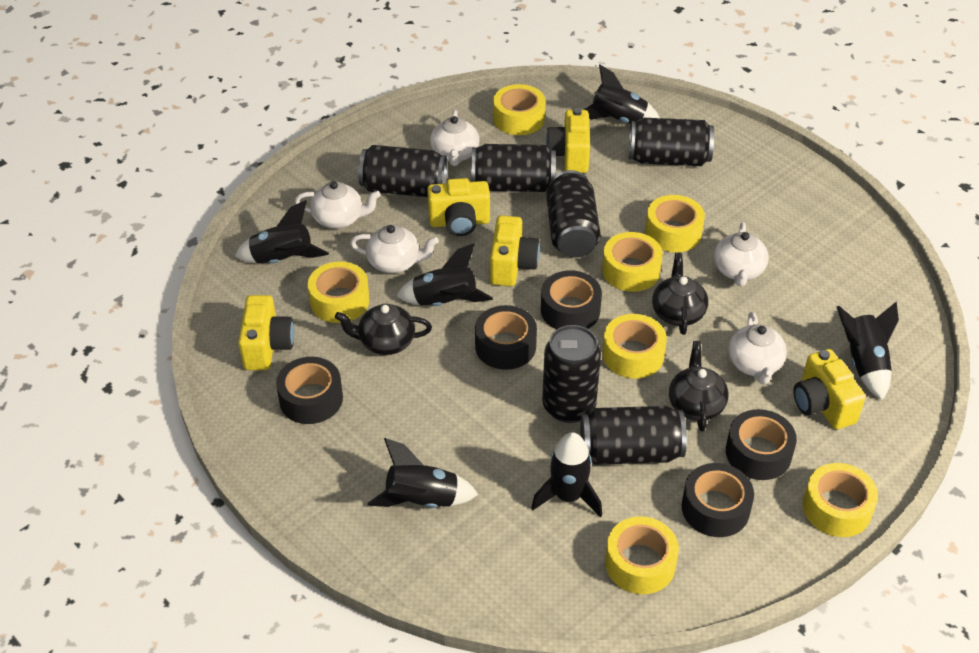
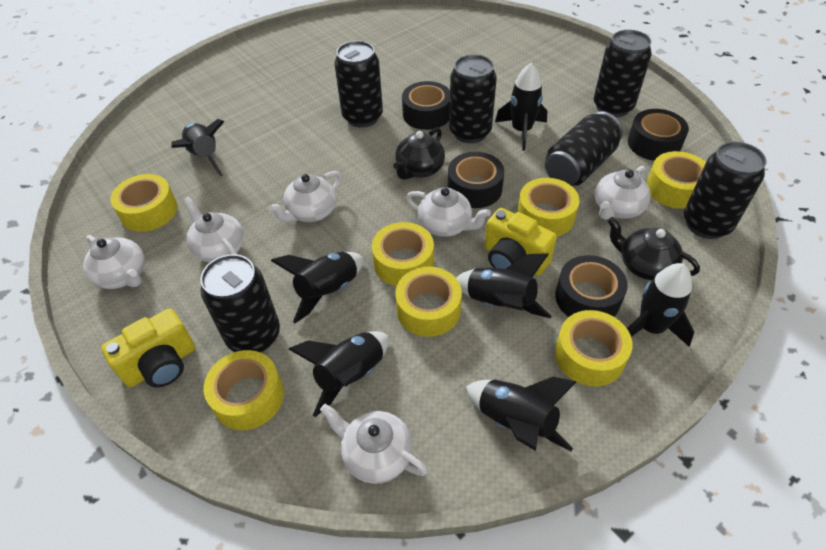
black rocket: 6 -> 7
black tape: 5 -> 4
black teapot: 3 -> 2
white teapot: 5 -> 6
yellow camera: 5 -> 2

